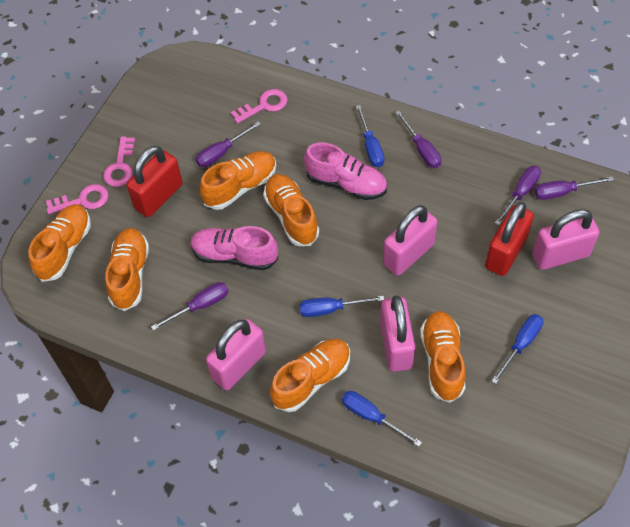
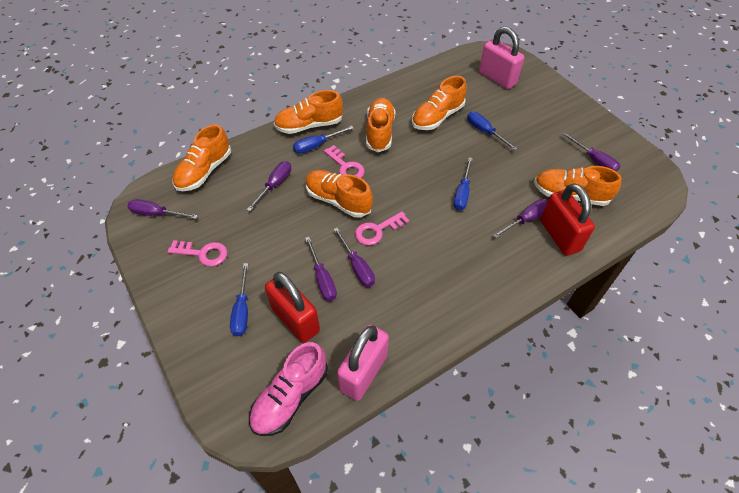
pink padlock: 4 -> 2
pink shoe: 2 -> 1
purple screwdriver: 5 -> 6

